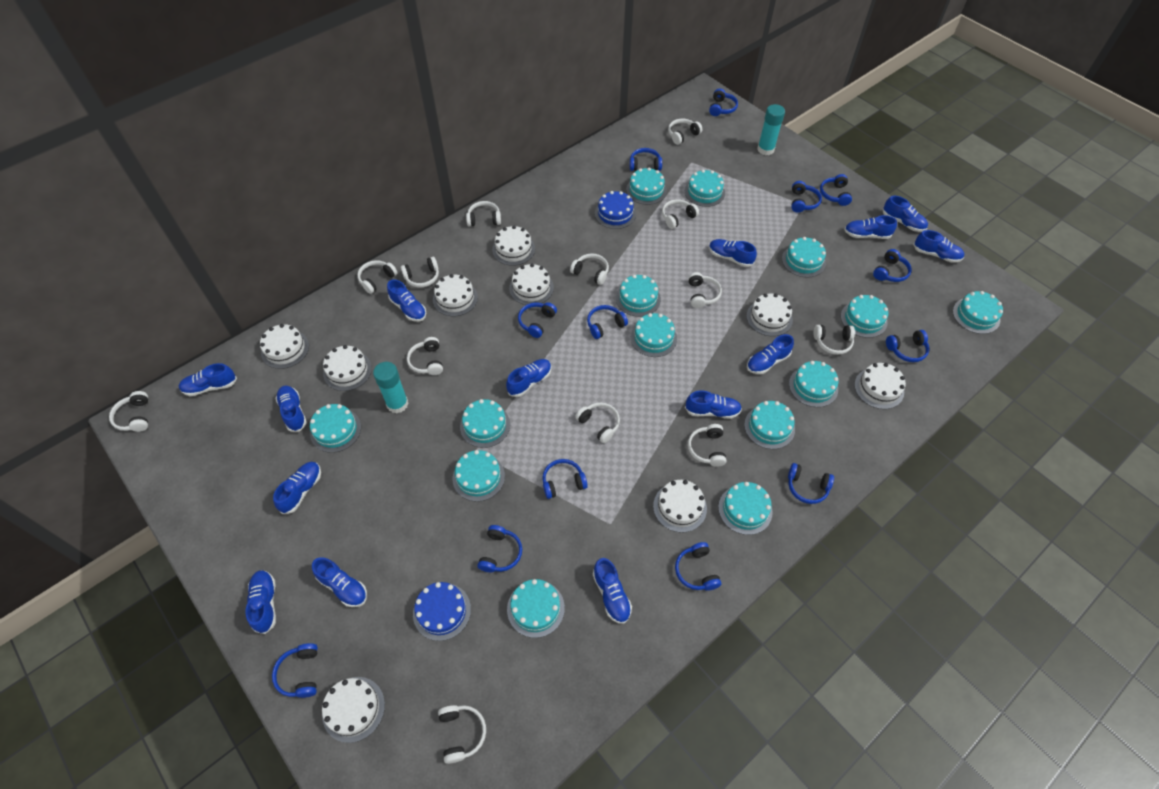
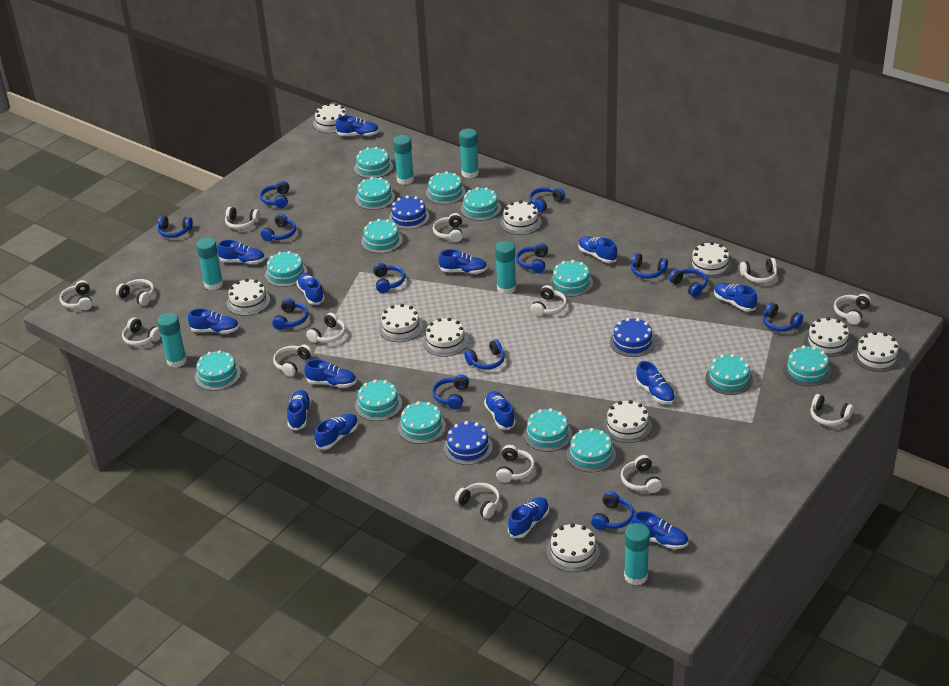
blue cake: 2 -> 3
turquoise glue stick: 2 -> 6
white cake: 9 -> 10
white headphones: 13 -> 14

